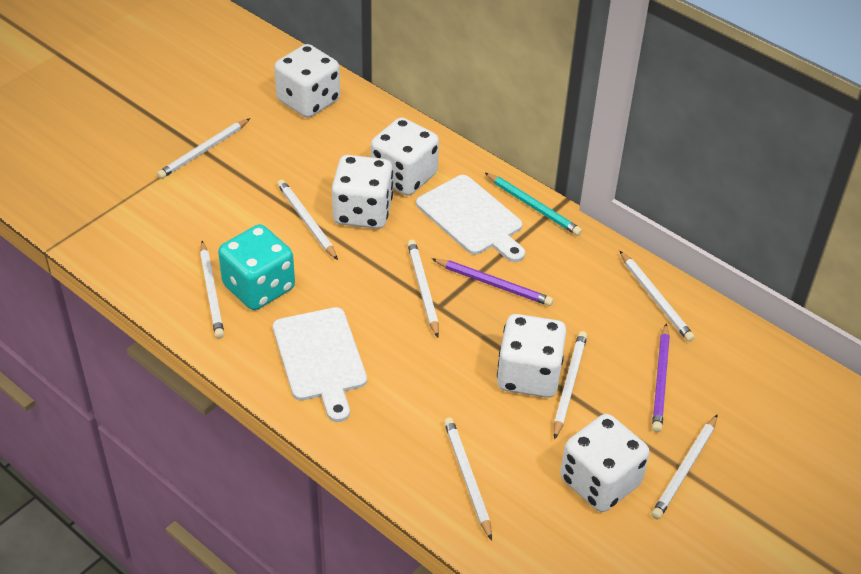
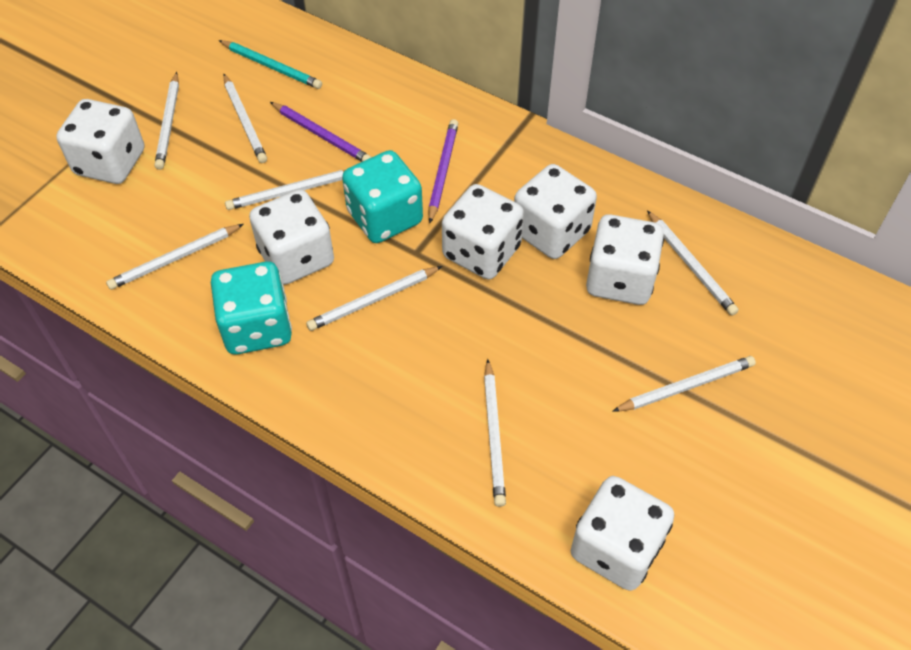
turquoise dice: 1 -> 2
white cutting board: 2 -> 0
white dice: 5 -> 6

